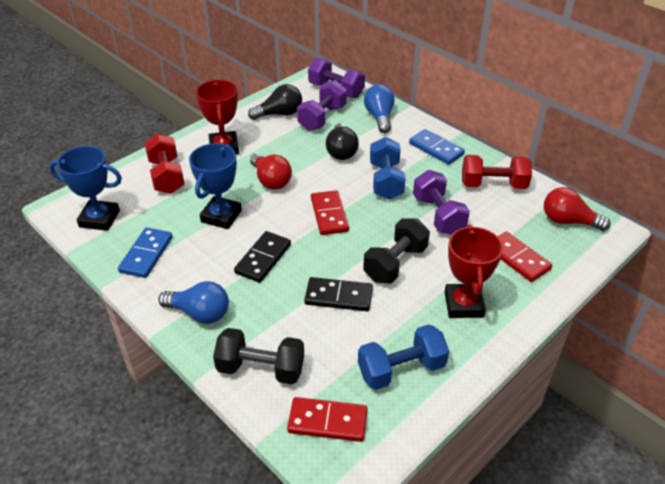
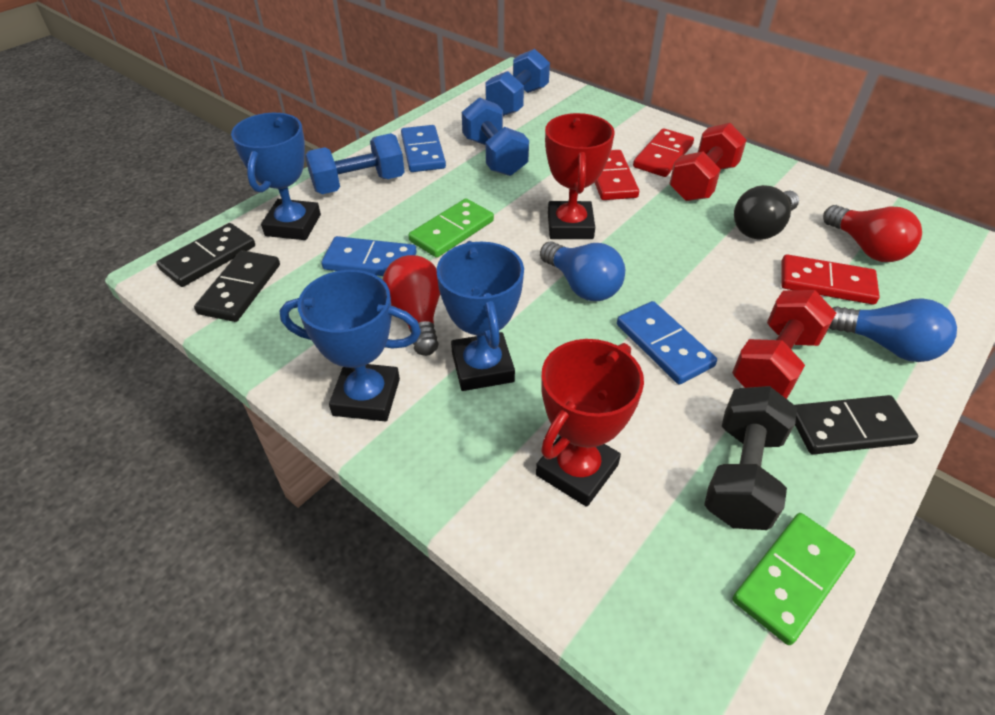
black domino: 2 -> 3
black dumbbell: 2 -> 1
black light bulb: 2 -> 1
blue domino: 2 -> 3
blue dumbbell: 2 -> 3
blue trophy: 2 -> 3
green domino: 0 -> 2
purple dumbbell: 3 -> 0

